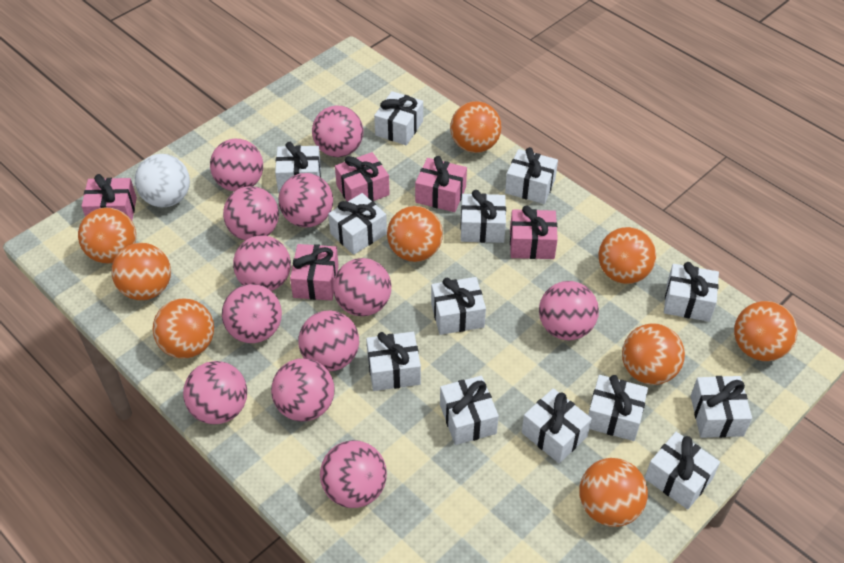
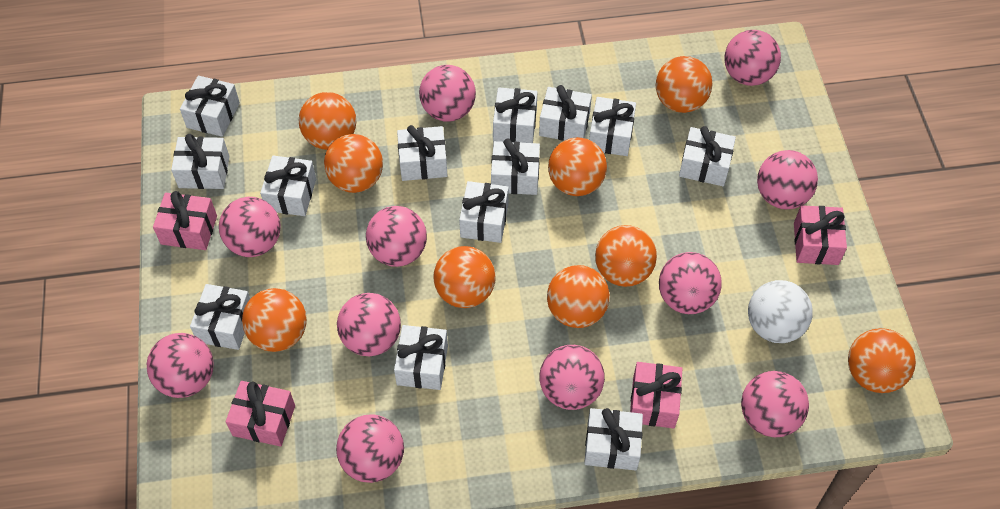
pink ball: 12 -> 11
pink gift: 5 -> 4

